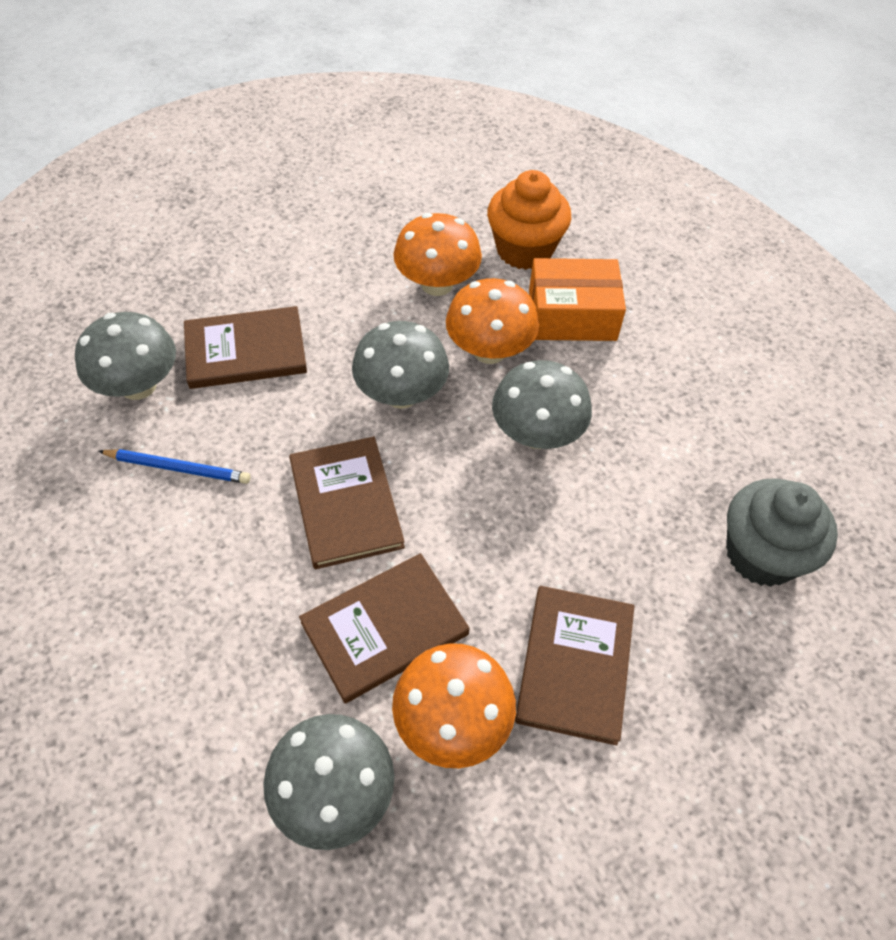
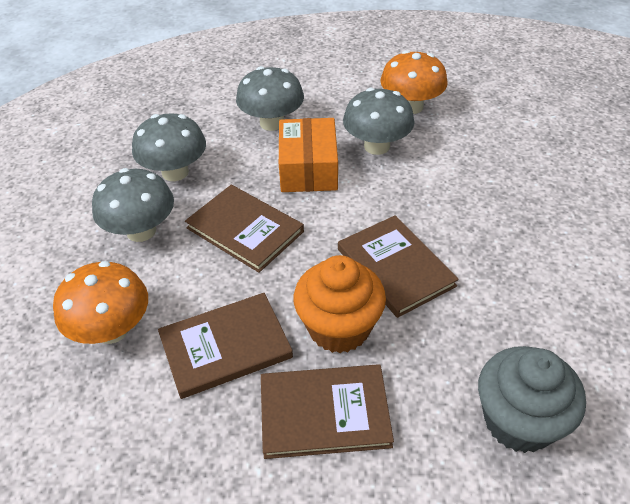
blue pencil: 1 -> 0
orange mushroom: 3 -> 2

